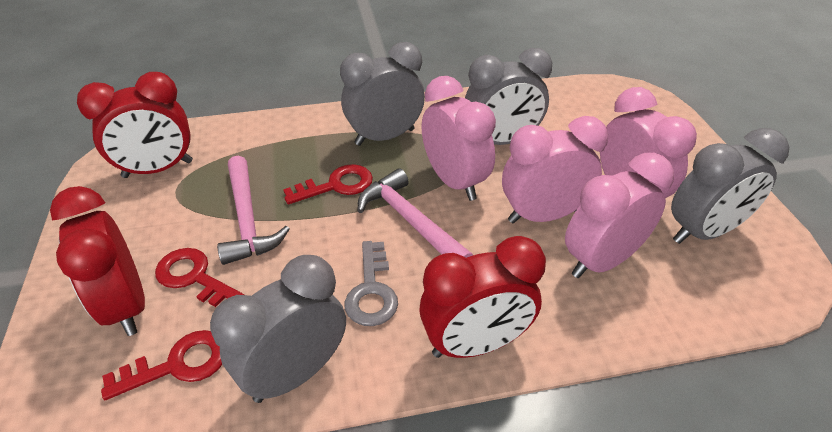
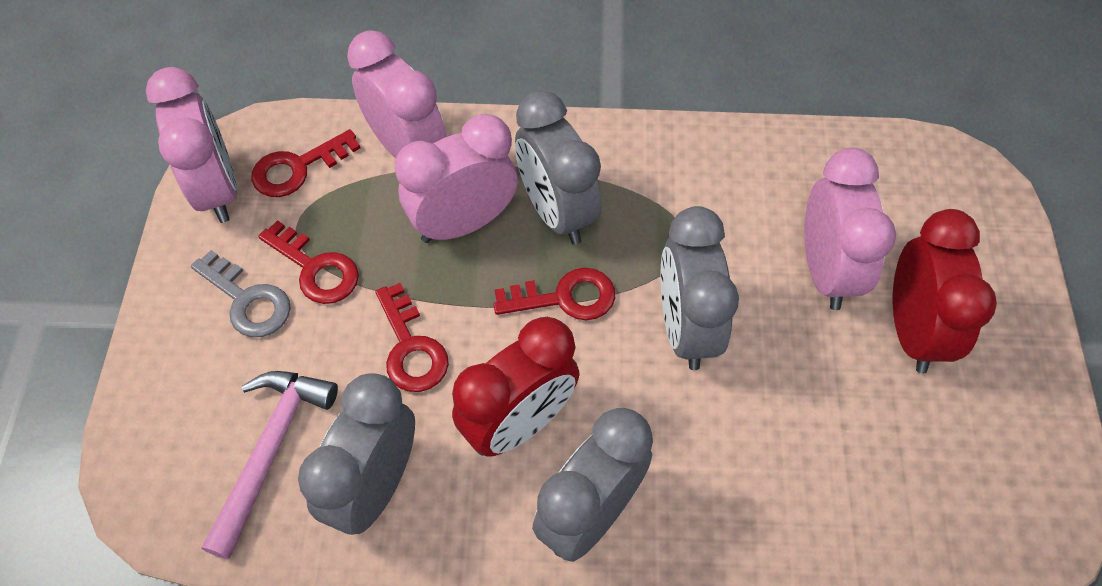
pink hammer: 2 -> 1
red clock: 3 -> 2
red key: 3 -> 4

